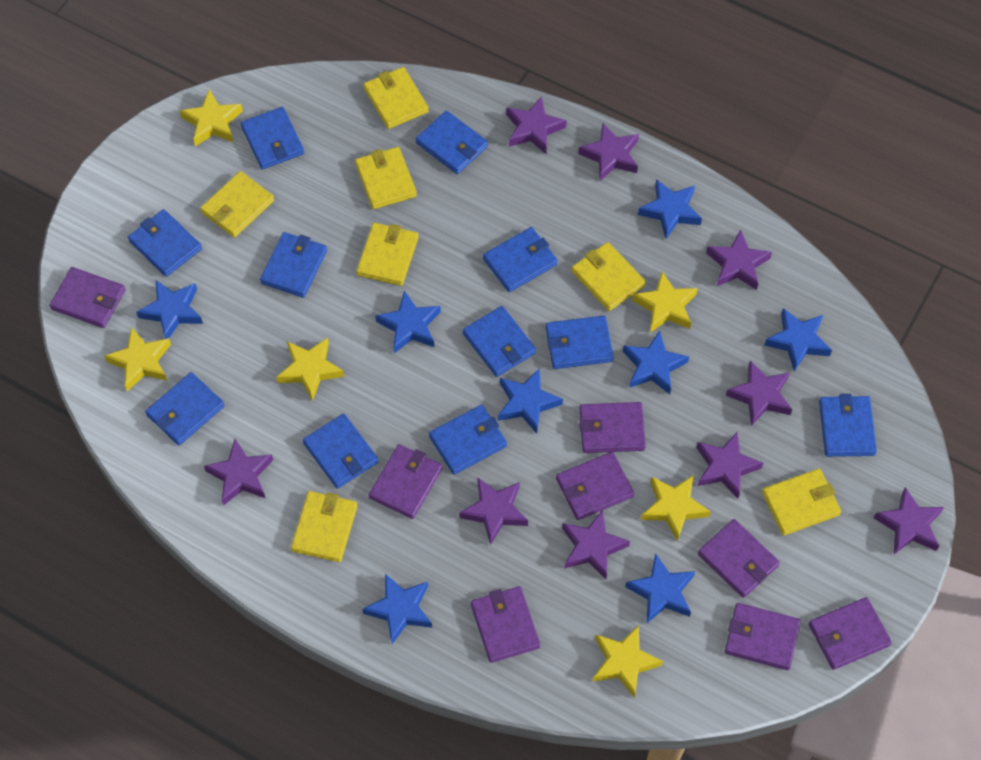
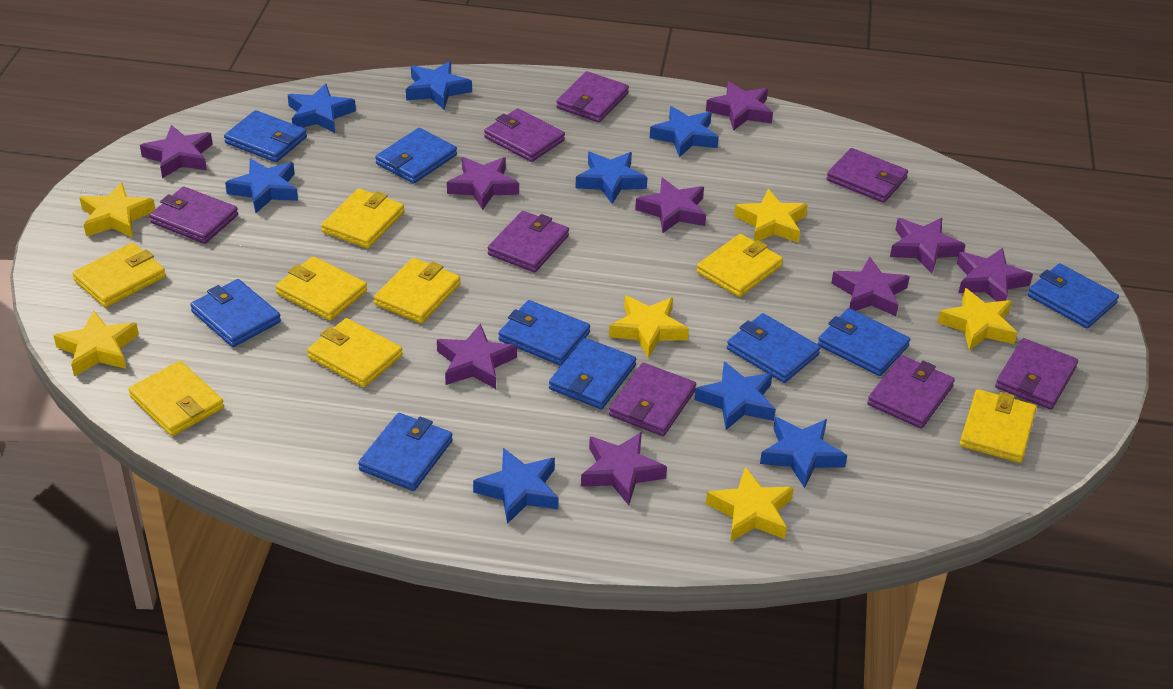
blue wallet: 11 -> 9
yellow wallet: 7 -> 8

